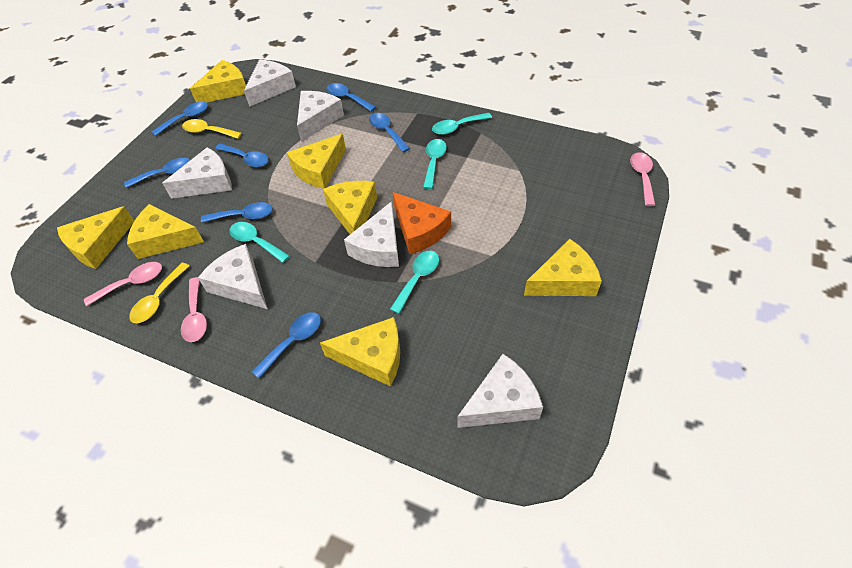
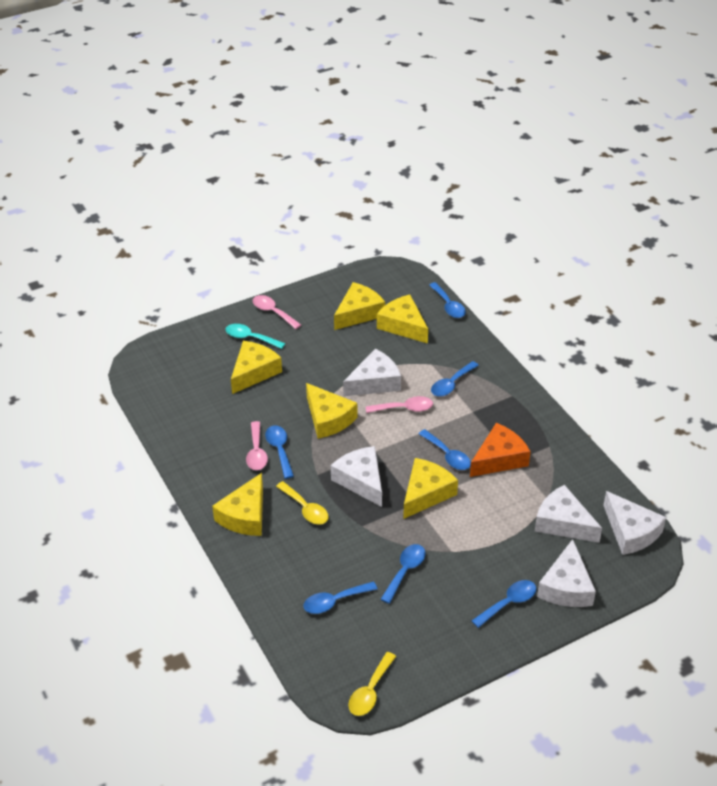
turquoise spoon: 4 -> 1
white cheese: 6 -> 5
yellow cheese: 7 -> 6

